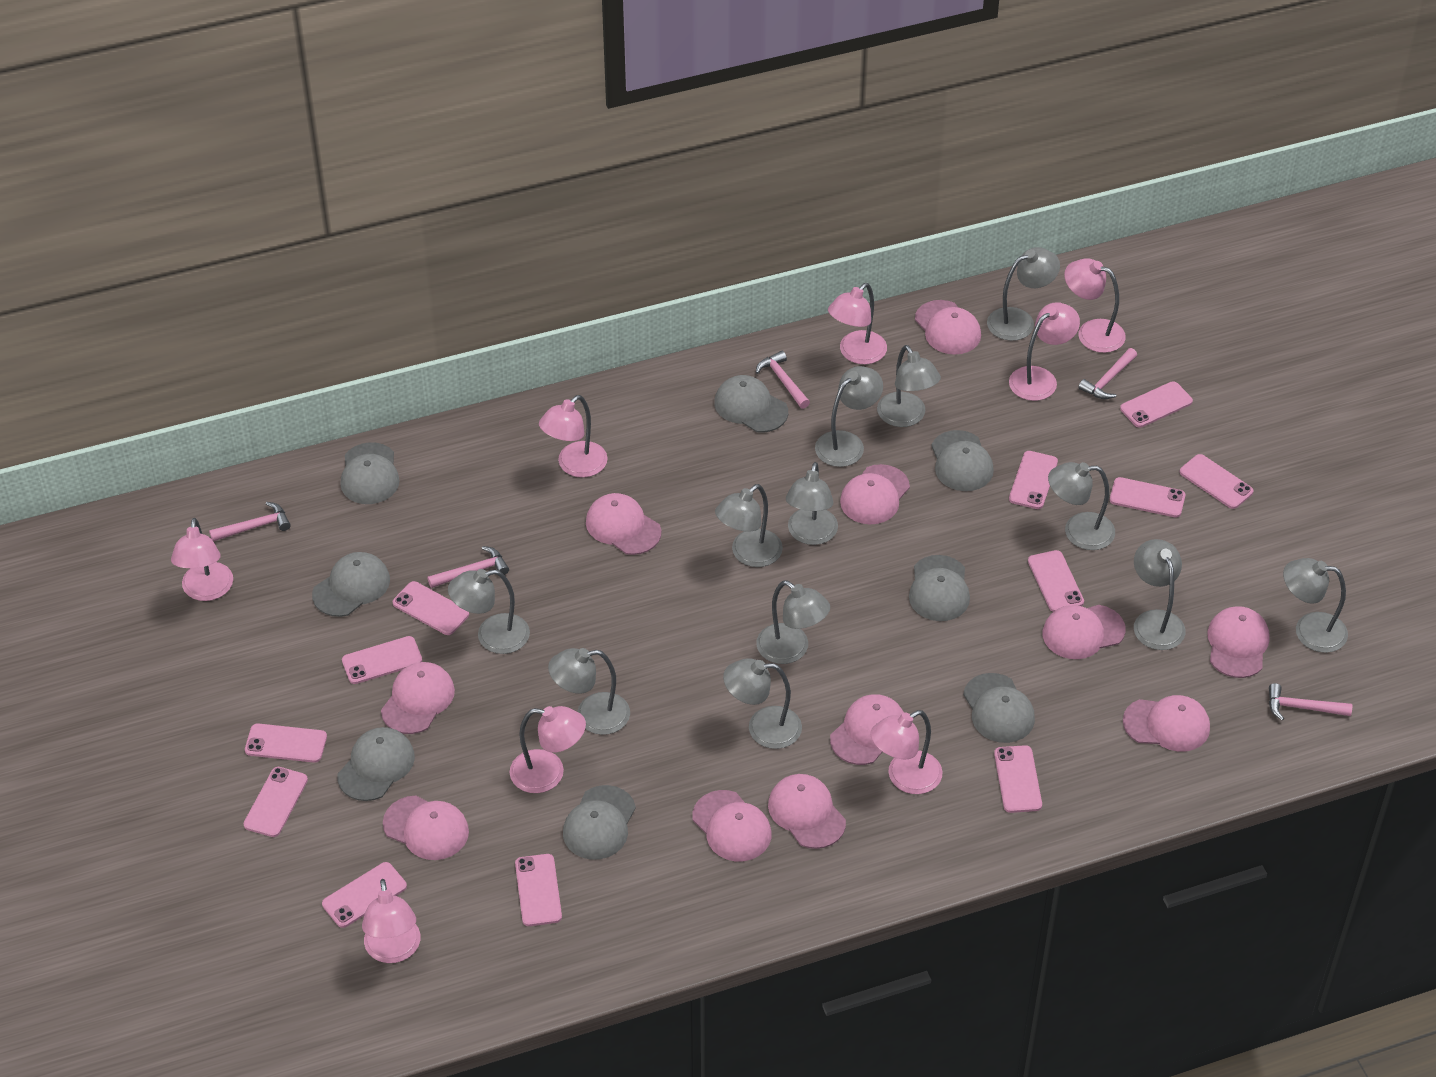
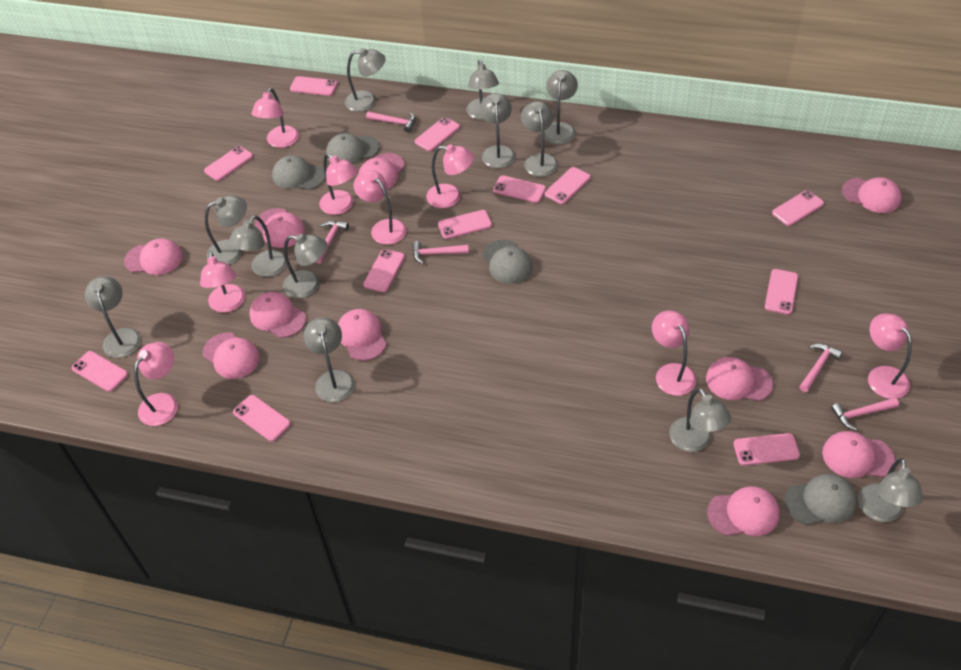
grey cap: 8 -> 4
pink cap: 11 -> 10

